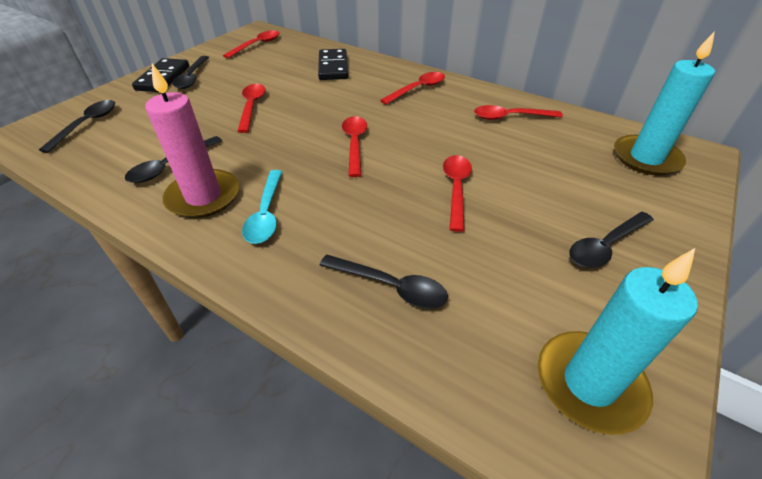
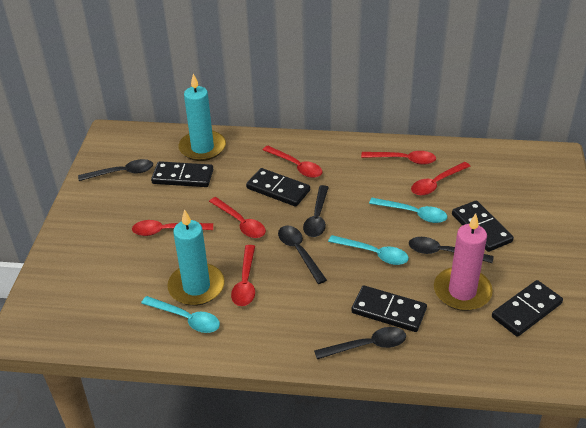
black domino: 2 -> 5
turquoise spoon: 1 -> 3

